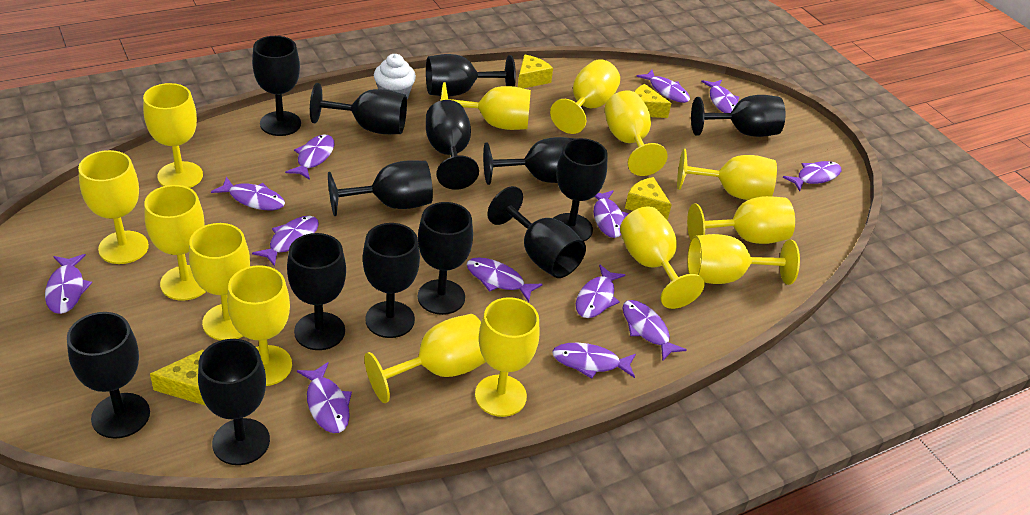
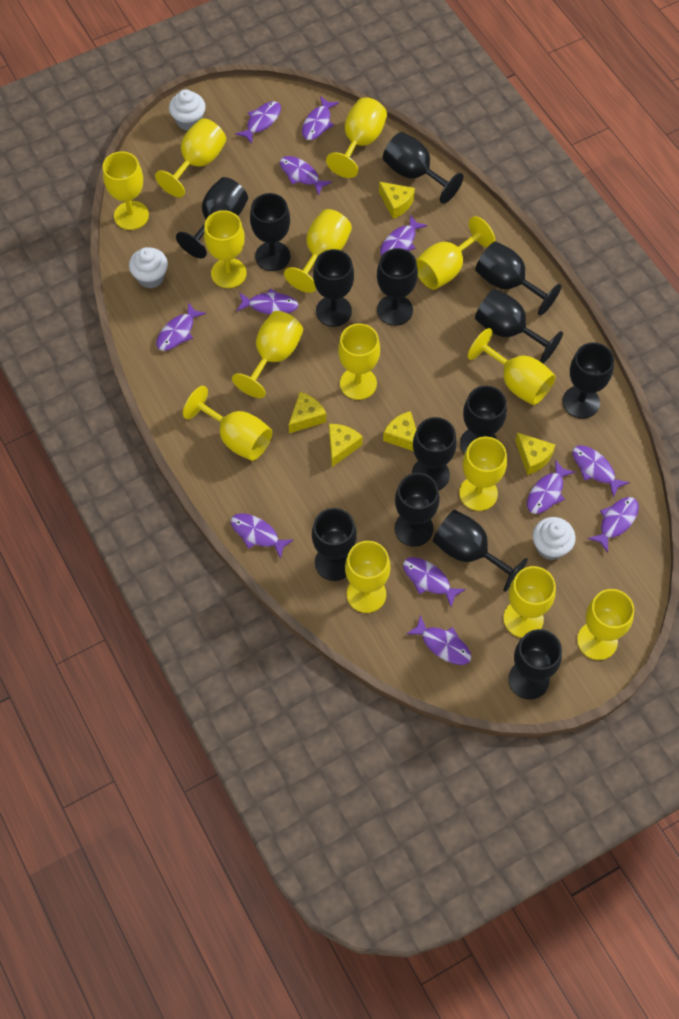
purple fish: 13 -> 12
white cupcake: 1 -> 3
yellow cheese: 4 -> 5

